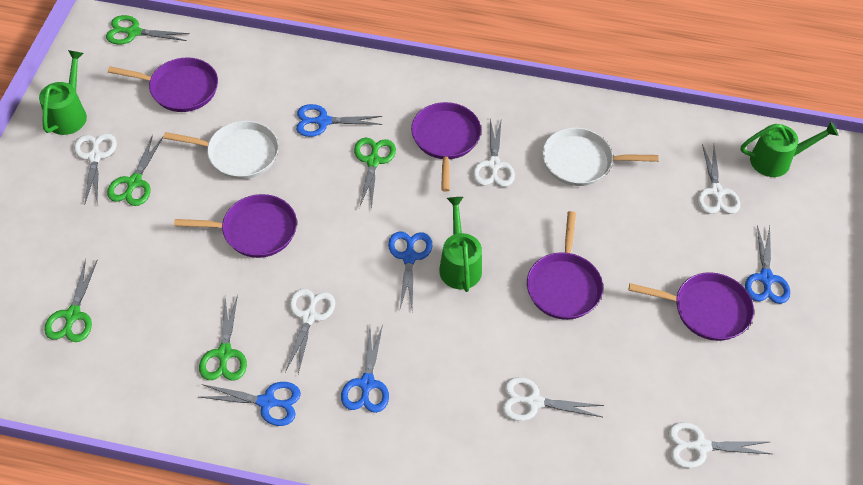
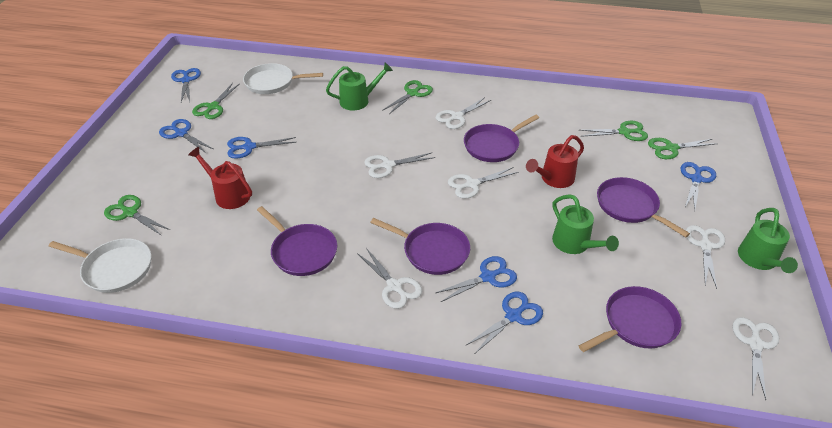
blue scissors: 5 -> 6
red watering can: 0 -> 2

